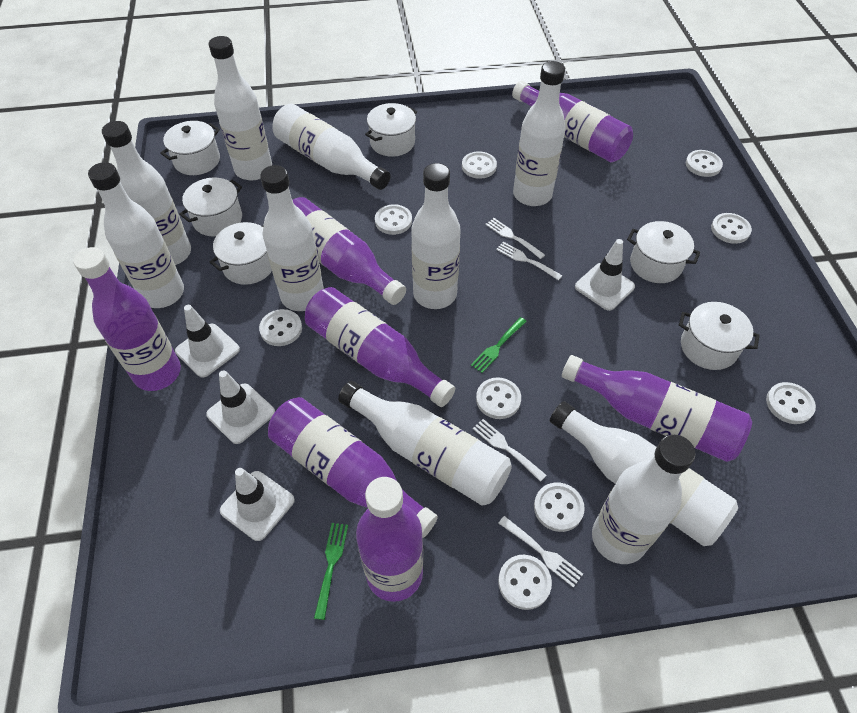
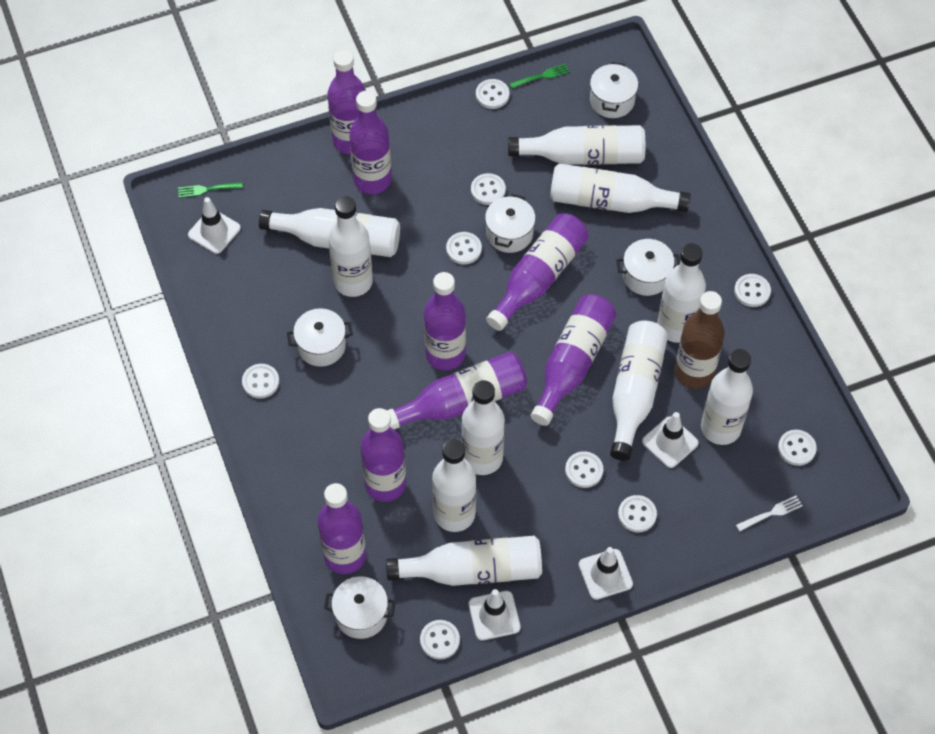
brown bottle: 0 -> 1
purple bottle: 7 -> 8
white fork: 4 -> 1
white pot: 6 -> 5

